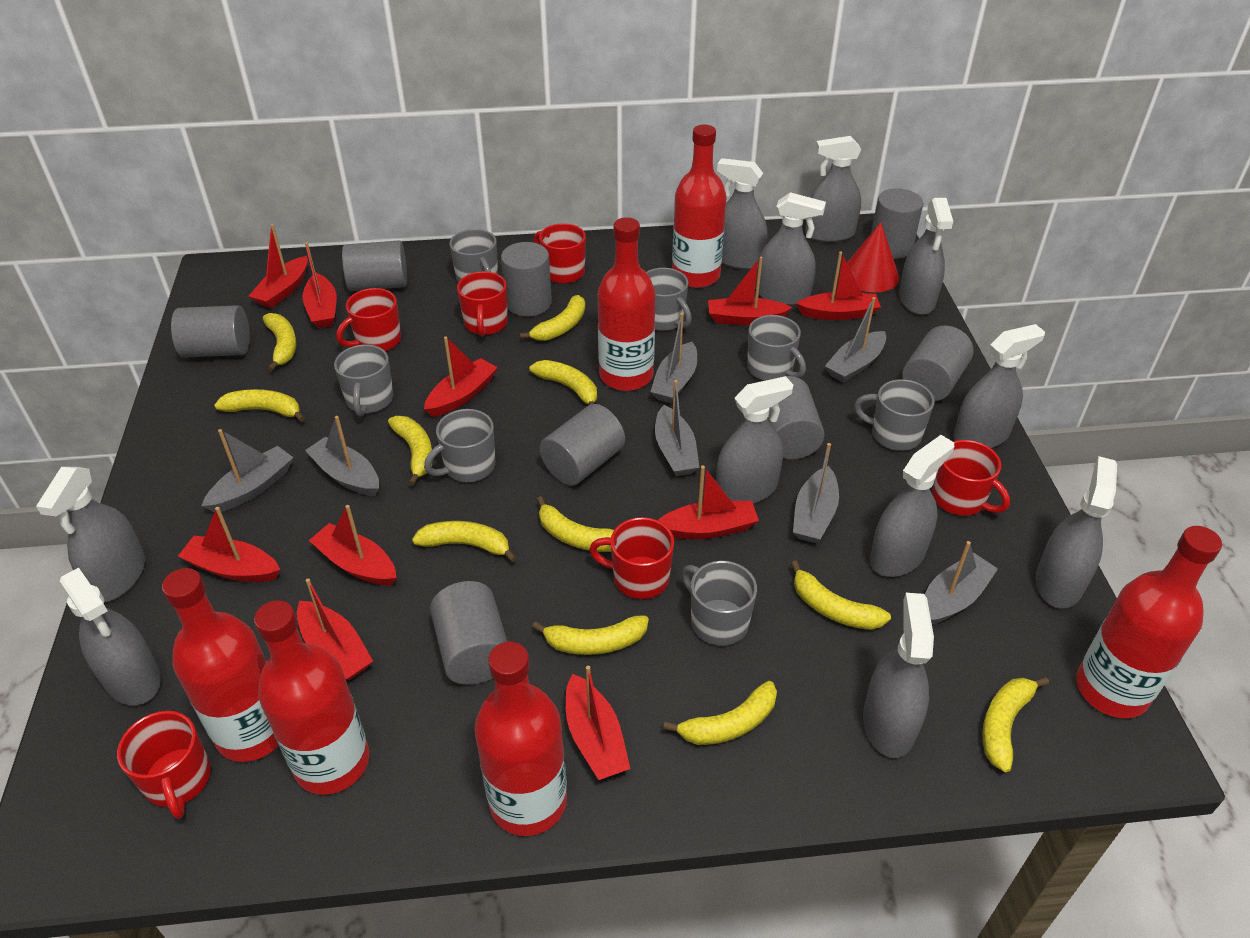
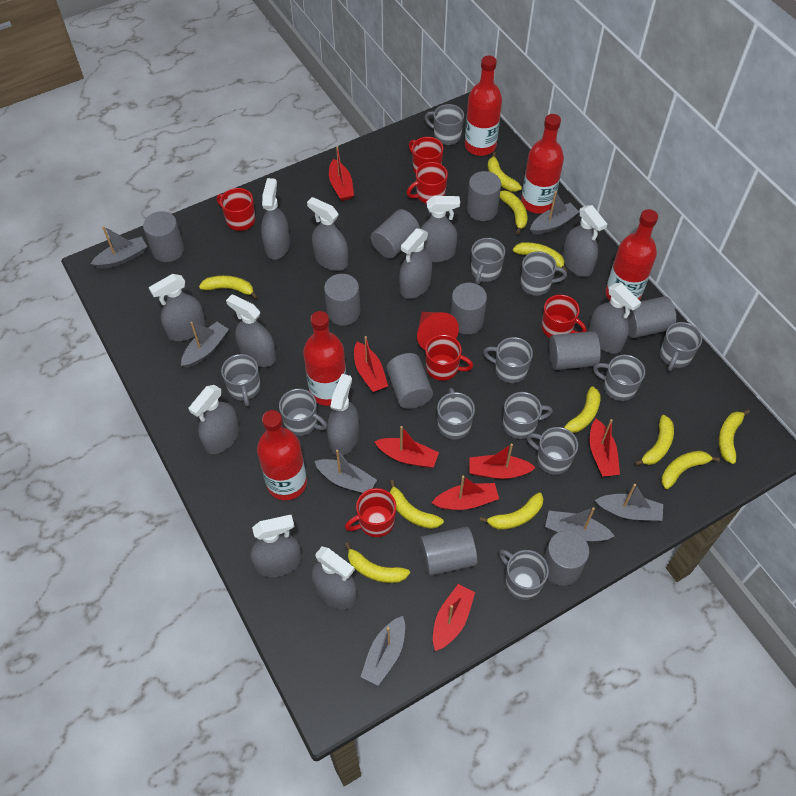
grey cylinder: 8 -> 10
grey mug: 7 -> 12
grey spray bottle: 11 -> 12
red boat: 10 -> 7
red bottle: 6 -> 5

